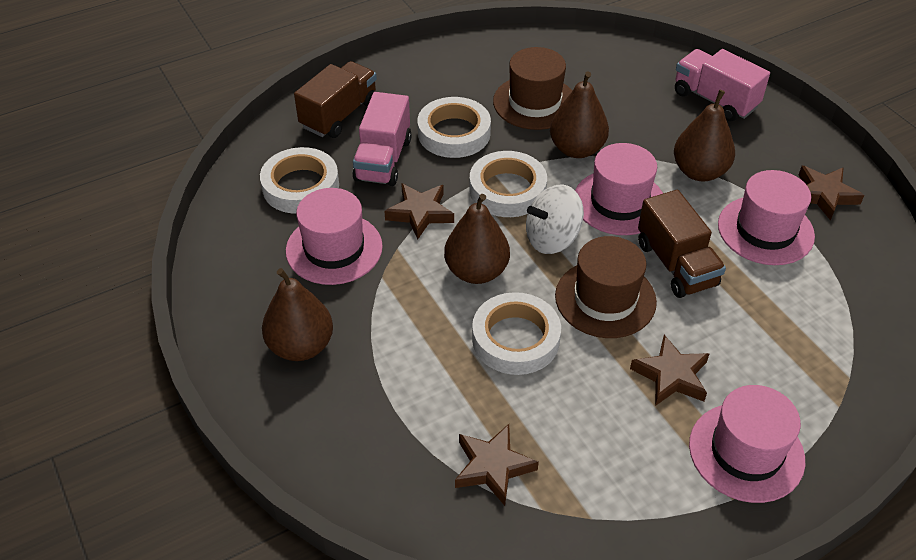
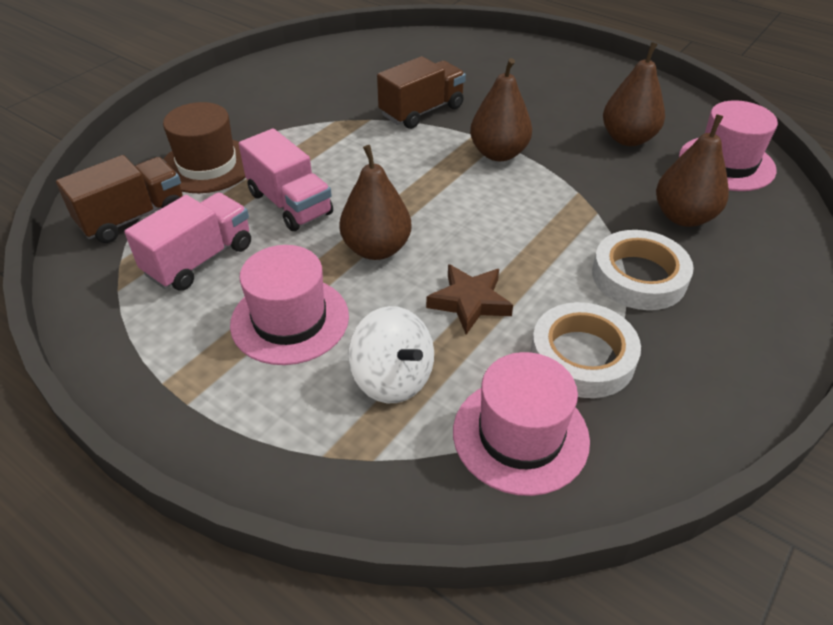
brown hat: 2 -> 1
brown star: 4 -> 1
pink hat: 4 -> 3
white tape: 4 -> 2

